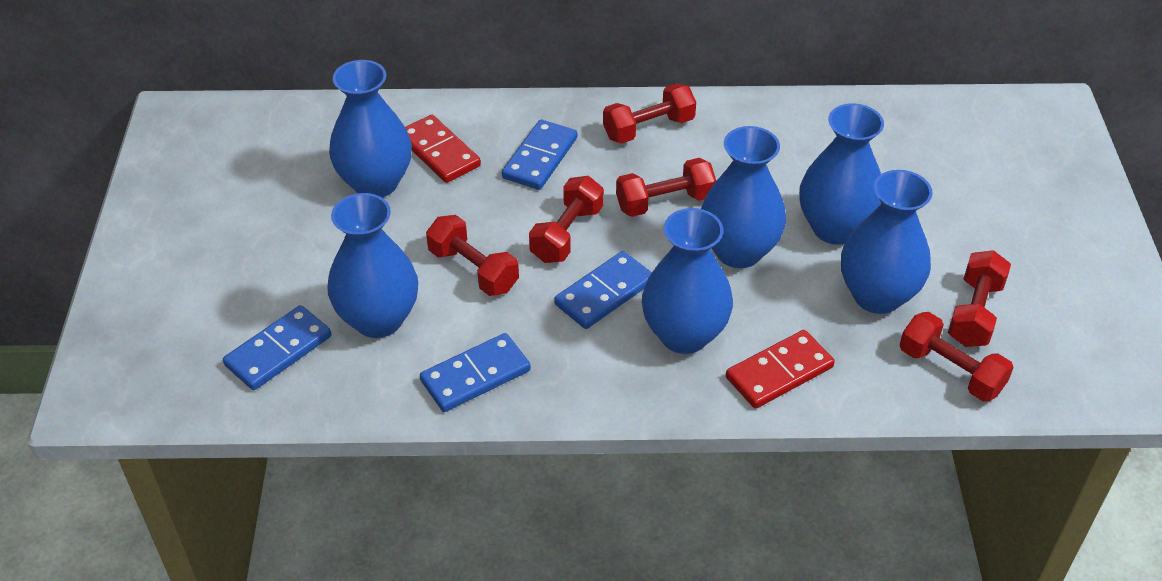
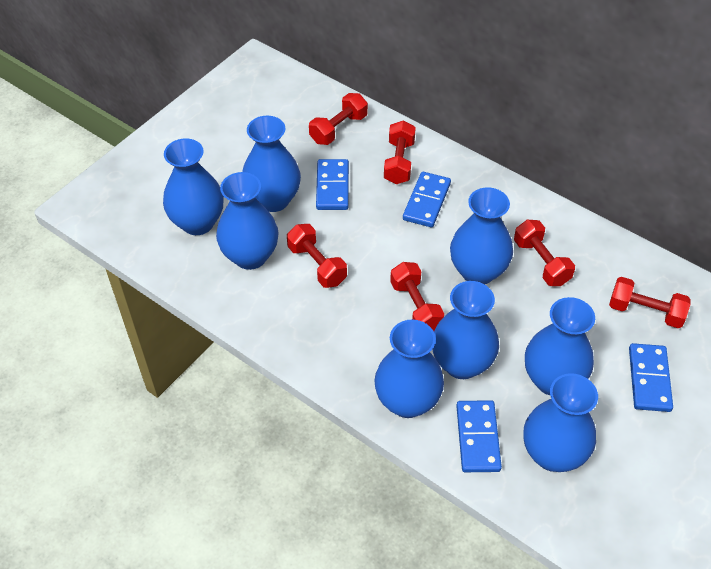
blue vase: 6 -> 8
red domino: 2 -> 0

